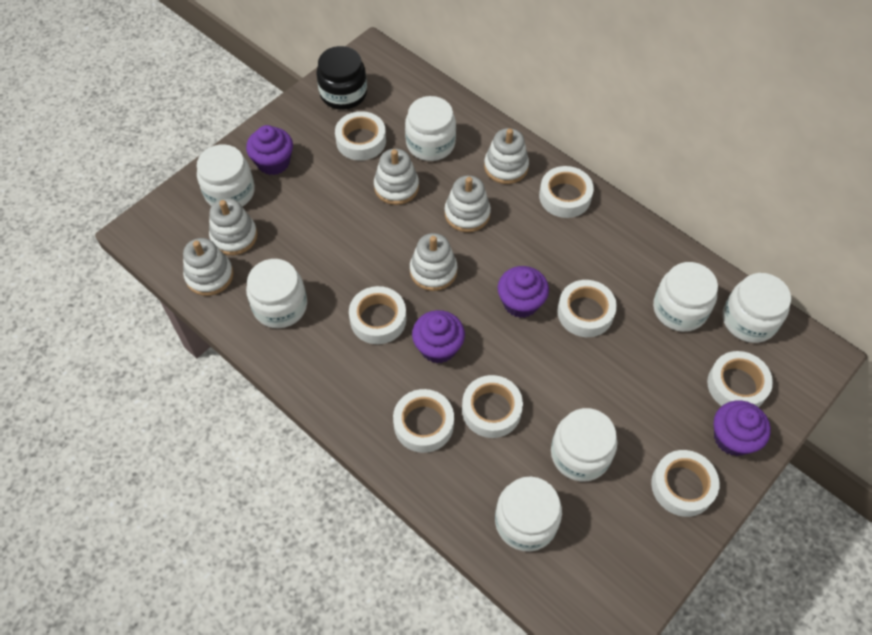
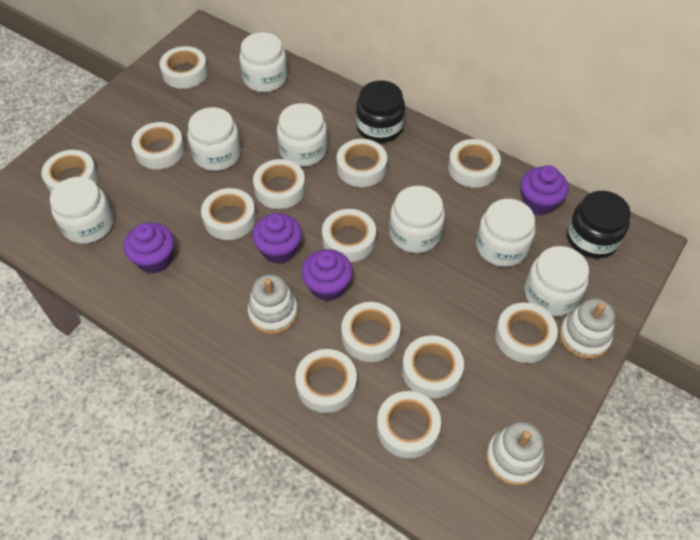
black jar: 1 -> 2
white stacking toy: 6 -> 3
white tape: 8 -> 13

